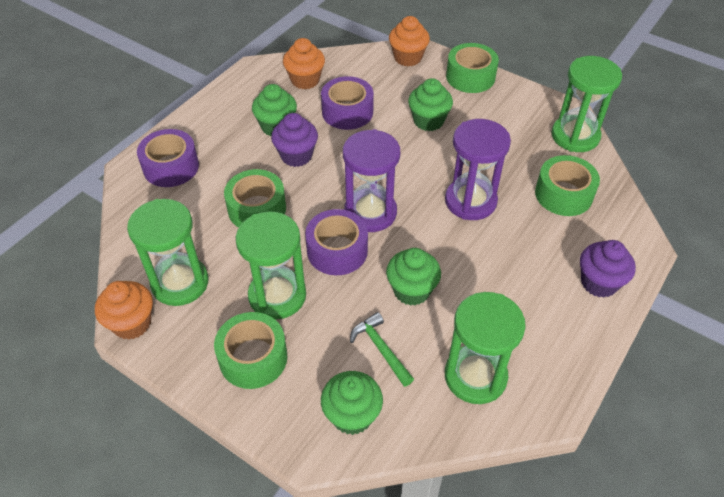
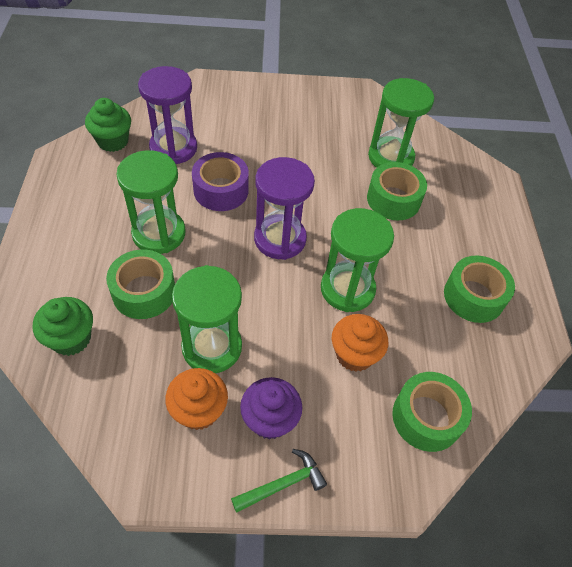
green cupcake: 4 -> 2
orange cupcake: 3 -> 2
purple cupcake: 2 -> 1
purple tape: 3 -> 1

